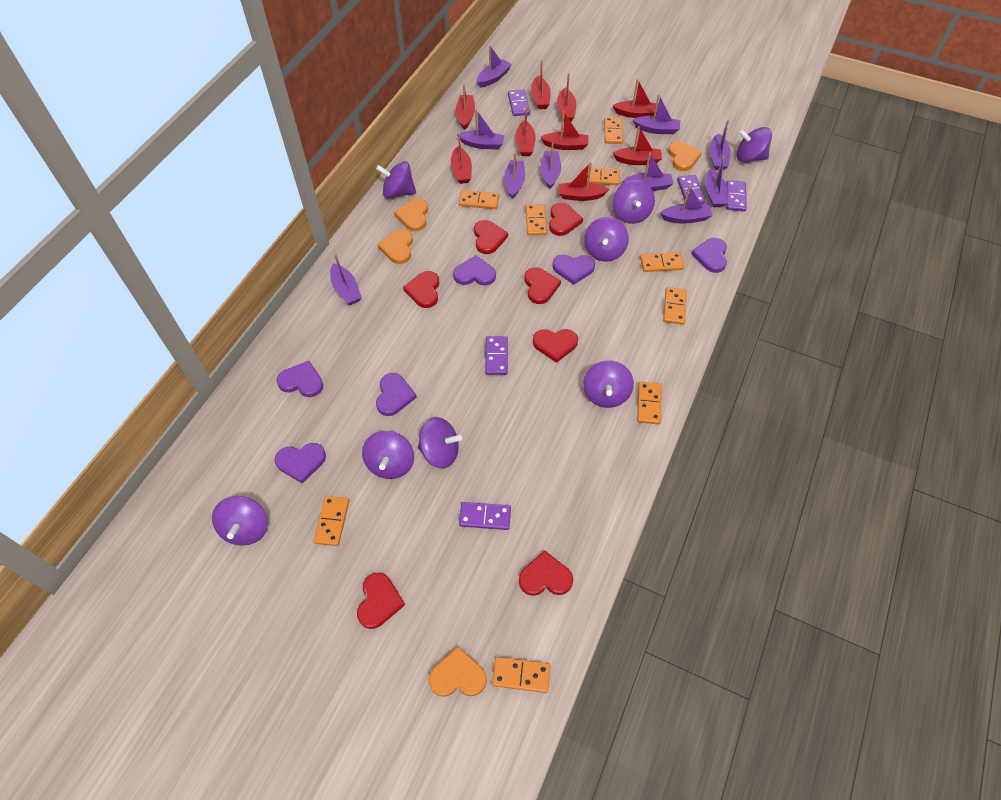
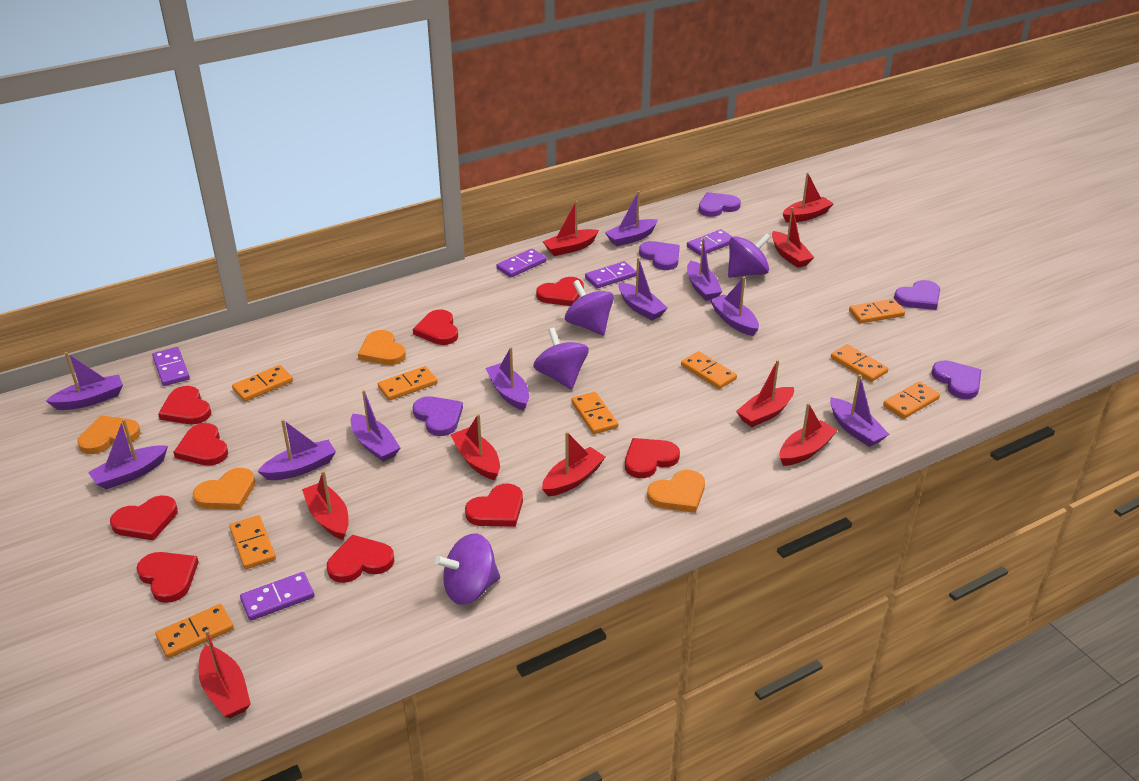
purple heart: 6 -> 5
purple spinning top: 8 -> 4
red heart: 7 -> 9

